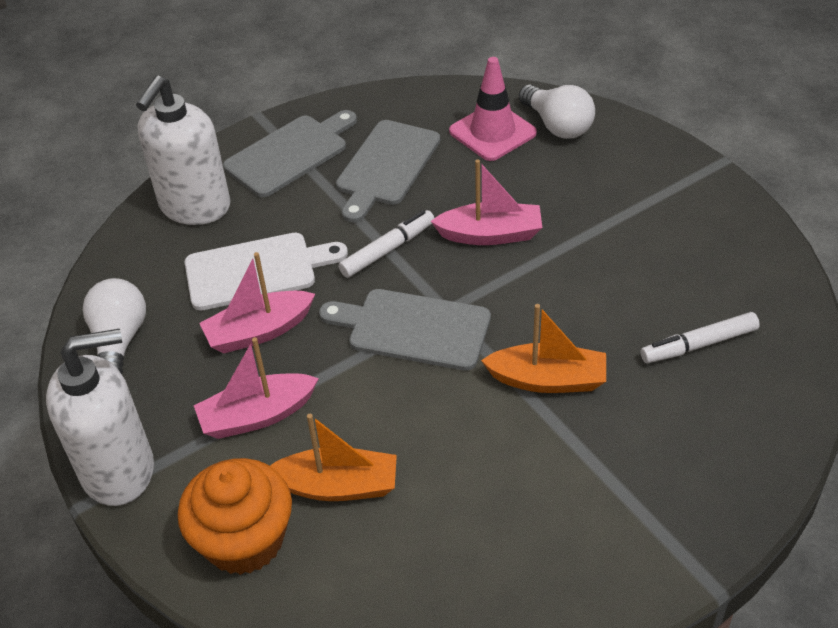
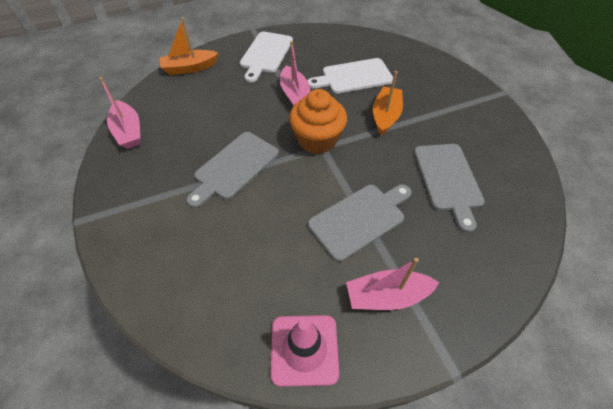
white cutting board: 1 -> 2
white light bulb: 2 -> 0
white marker: 2 -> 0
white soap dispenser: 2 -> 0

